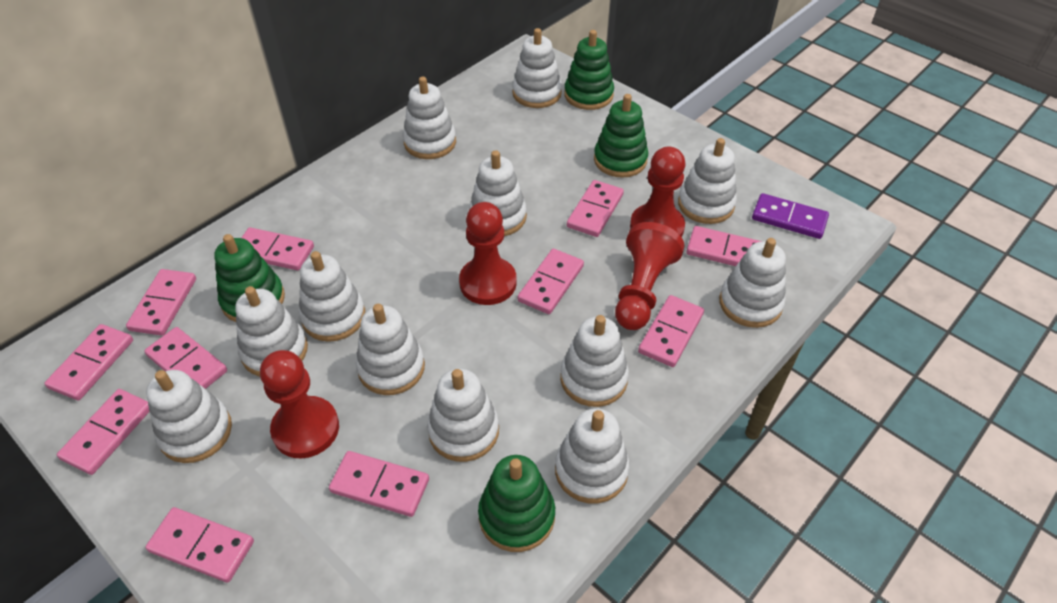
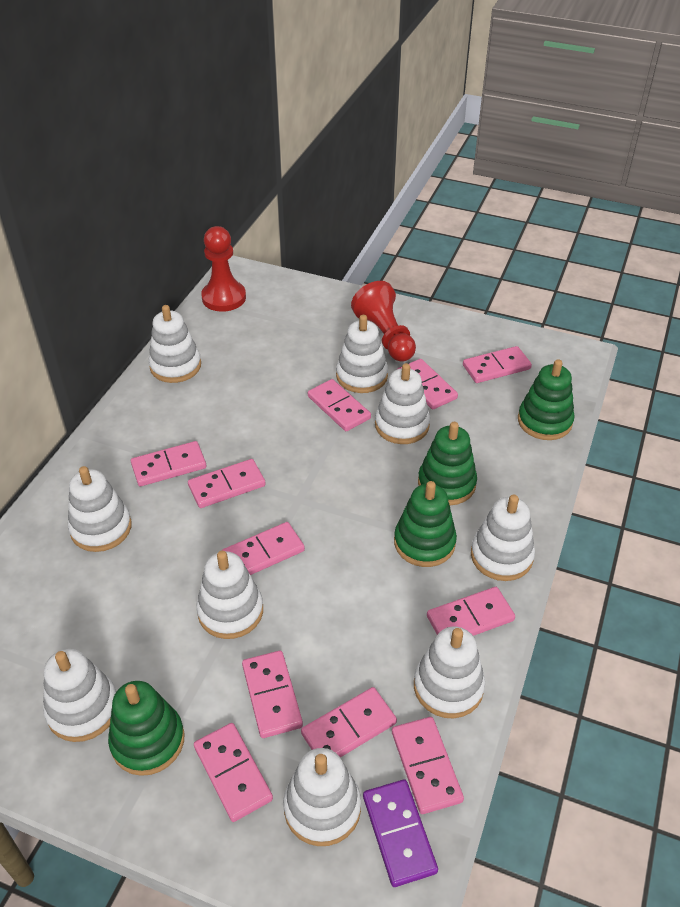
red pawn: 4 -> 2
white stacking toy: 12 -> 9

